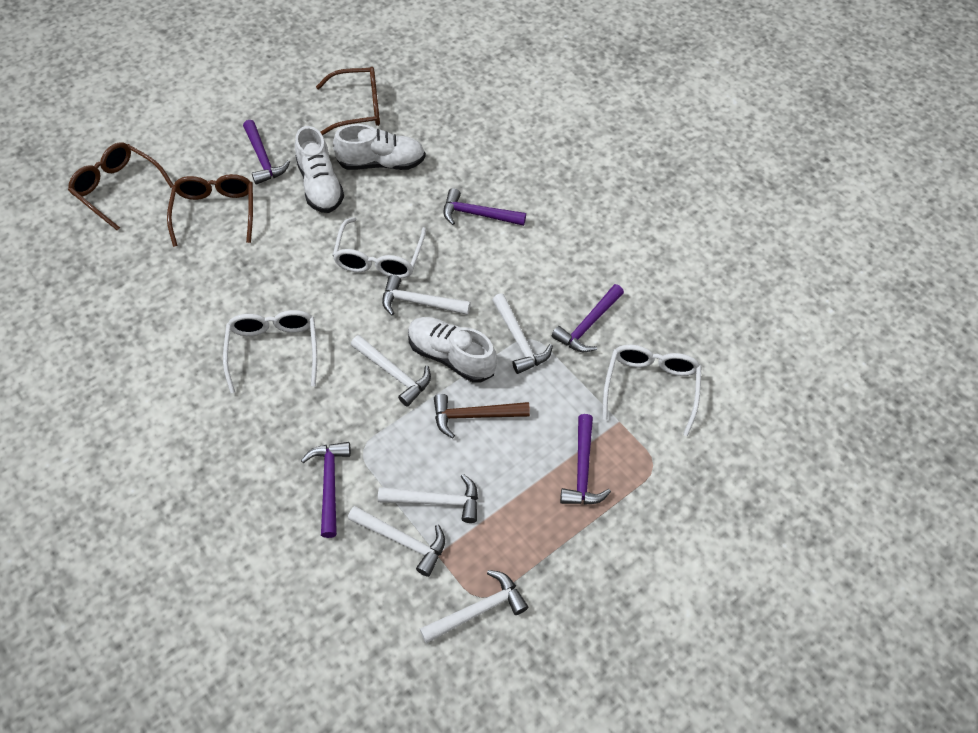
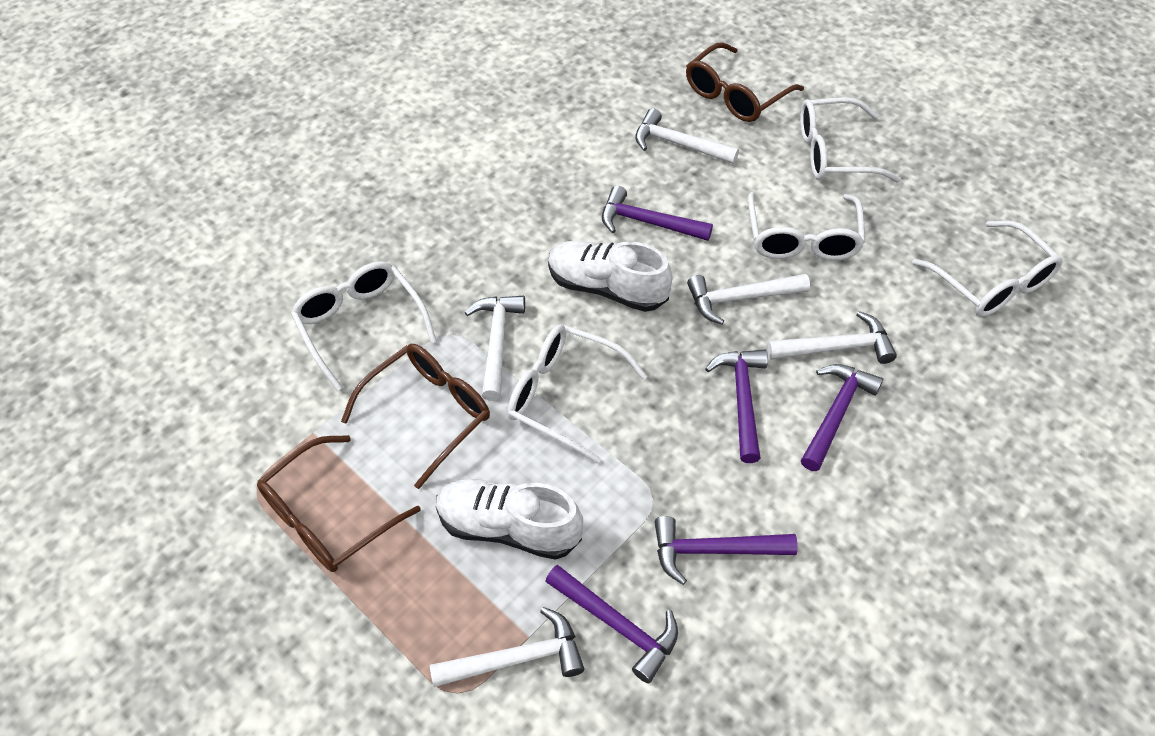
brown hammer: 1 -> 0
white glasses: 3 -> 5
white hammer: 6 -> 5
white shoe: 3 -> 2

